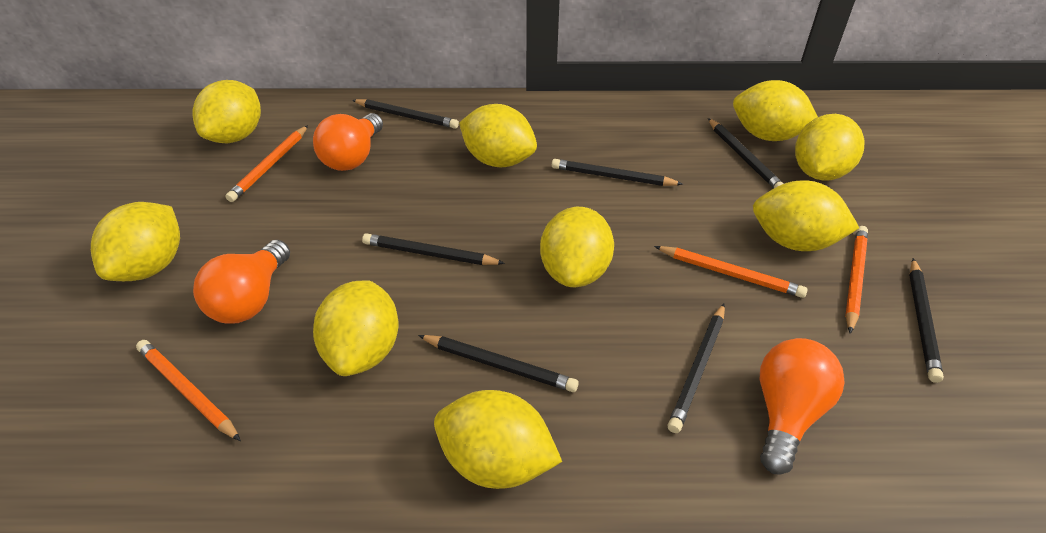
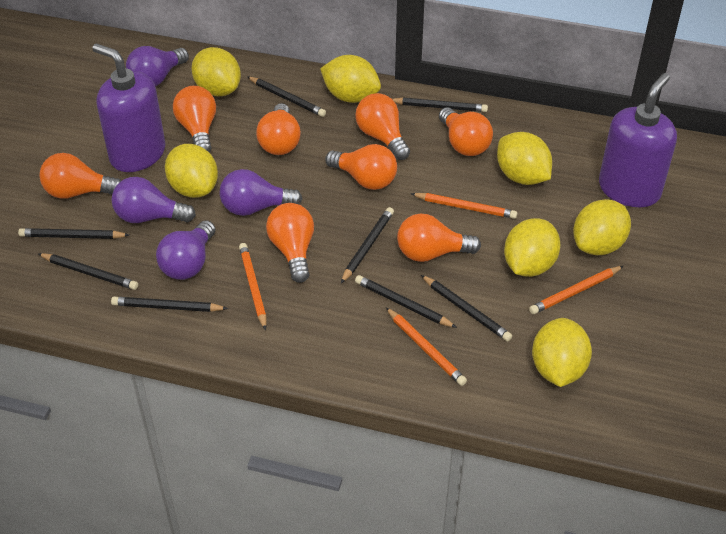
black pencil: 7 -> 8
orange light bulb: 3 -> 8
purple light bulb: 0 -> 4
purple soap dispenser: 0 -> 2
yellow lemon: 9 -> 7

